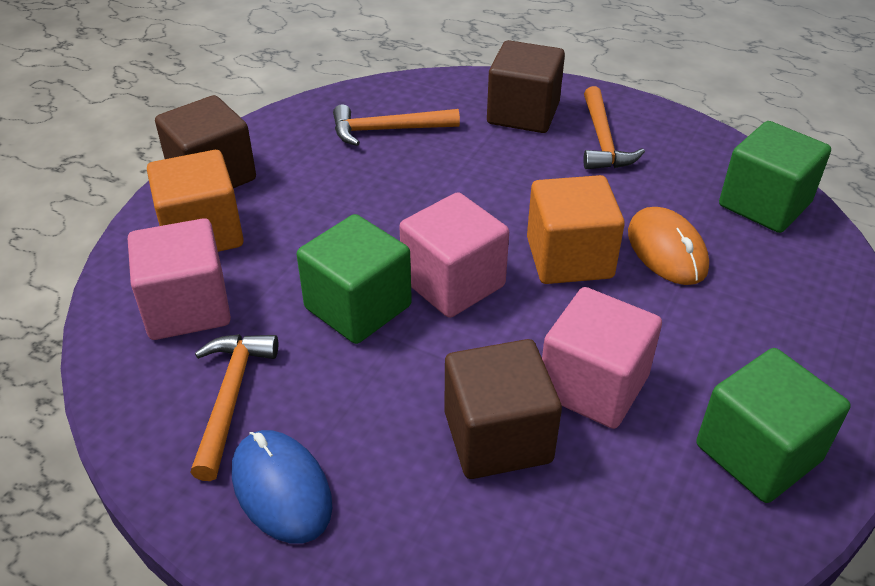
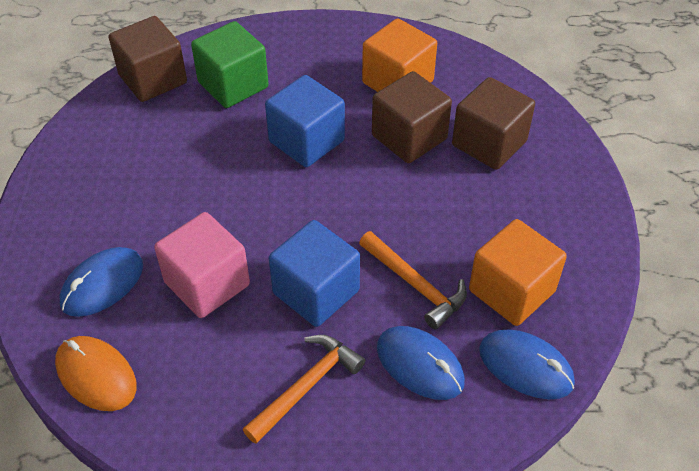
blue cube: 0 -> 2
blue mouse: 1 -> 3
green cube: 3 -> 1
orange hammer: 3 -> 2
pink cube: 3 -> 1

